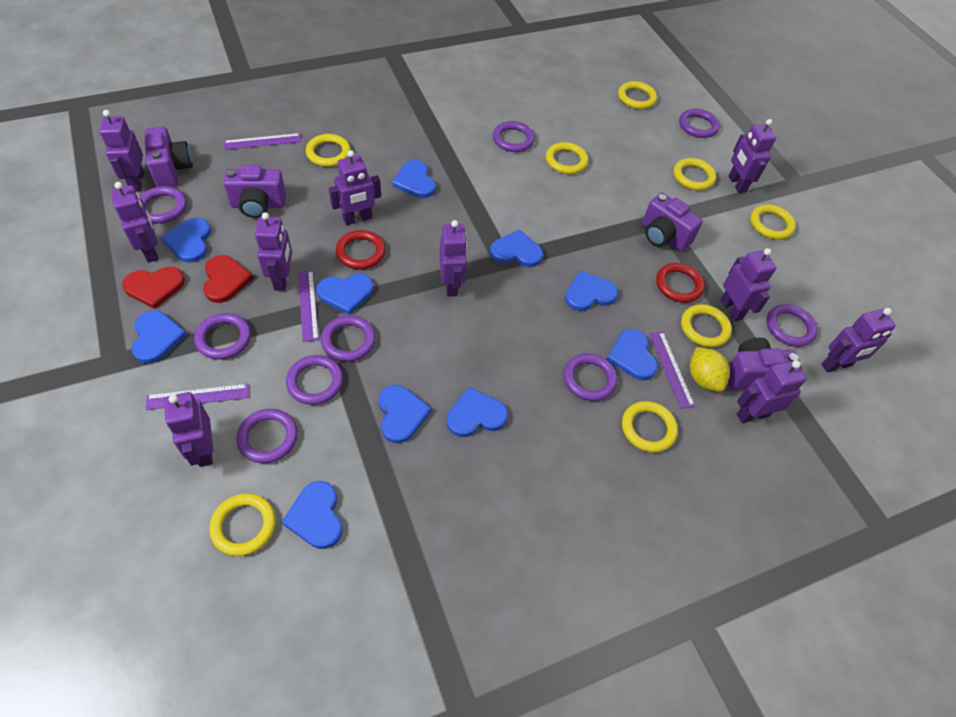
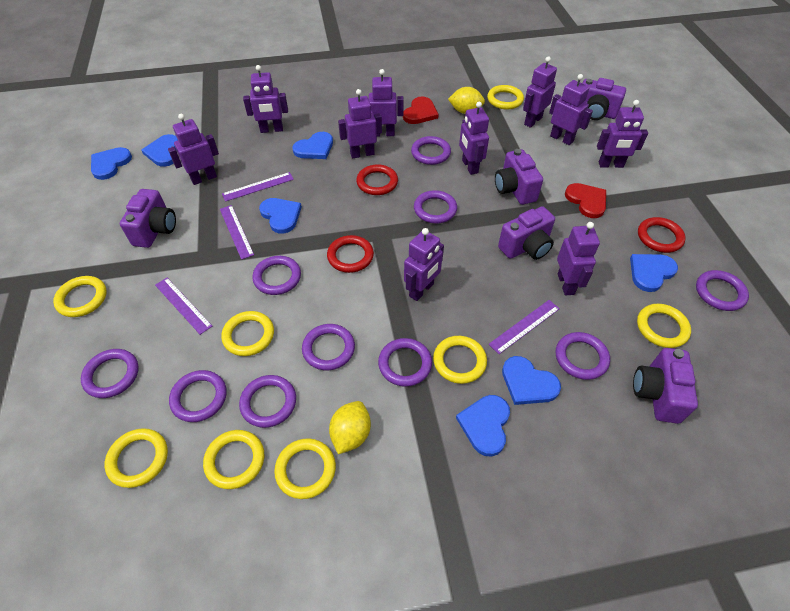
blue heart: 10 -> 7
purple camera: 4 -> 5
purple ring: 9 -> 10
red ring: 2 -> 3
yellow lemon: 1 -> 2

